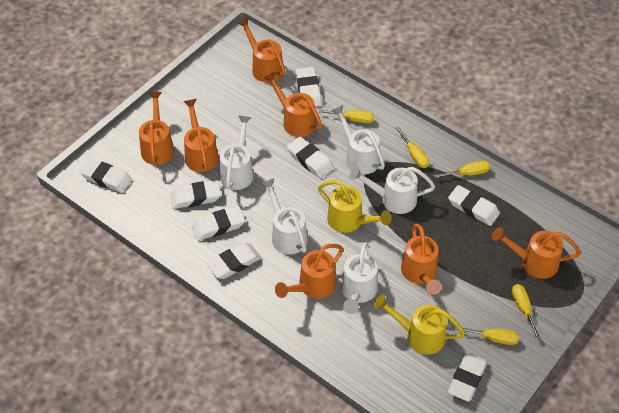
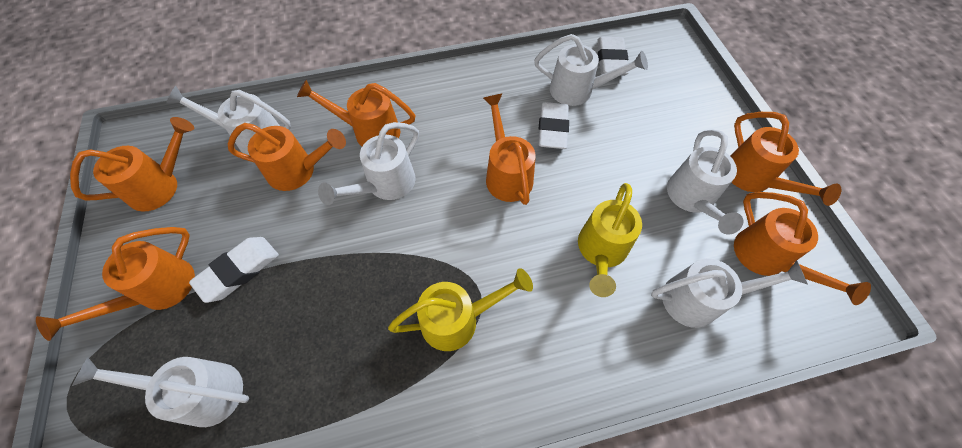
white eraser: 8 -> 3
white watering can: 5 -> 6
yellow screwdriver: 5 -> 0

